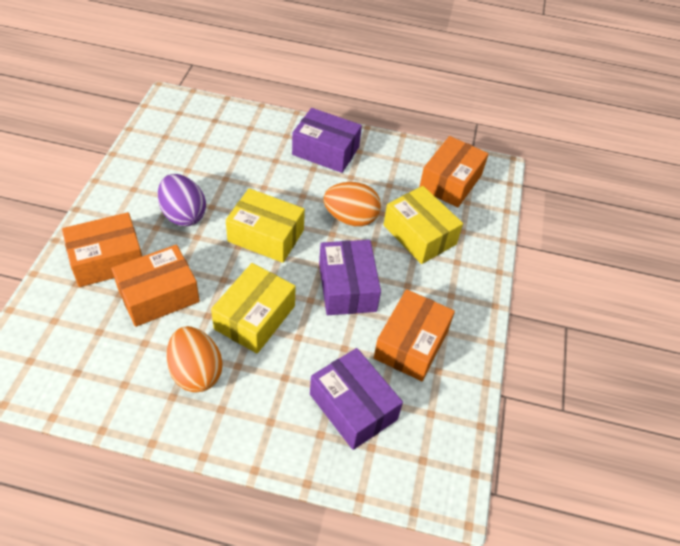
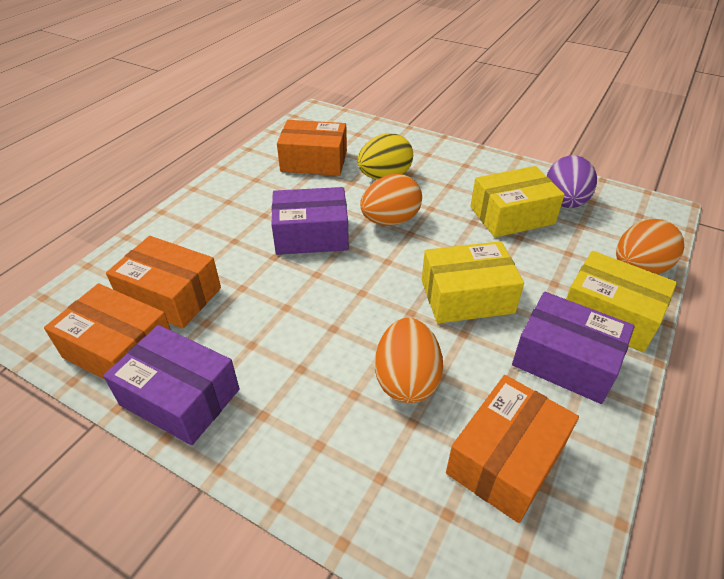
orange egg: 2 -> 3
yellow egg: 0 -> 1

